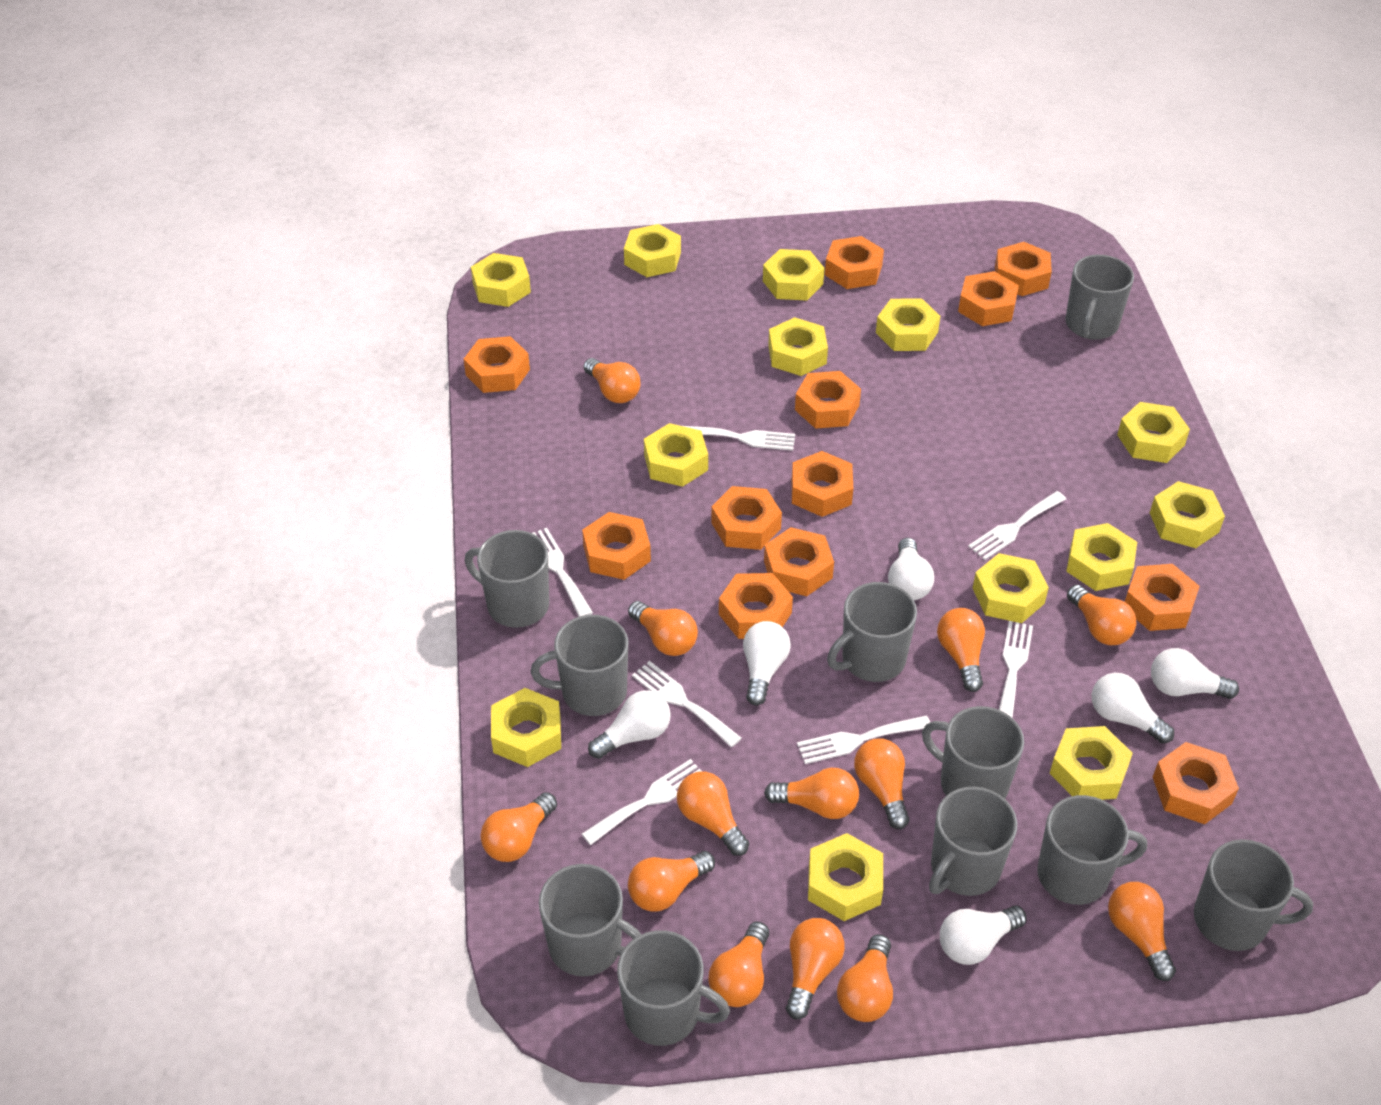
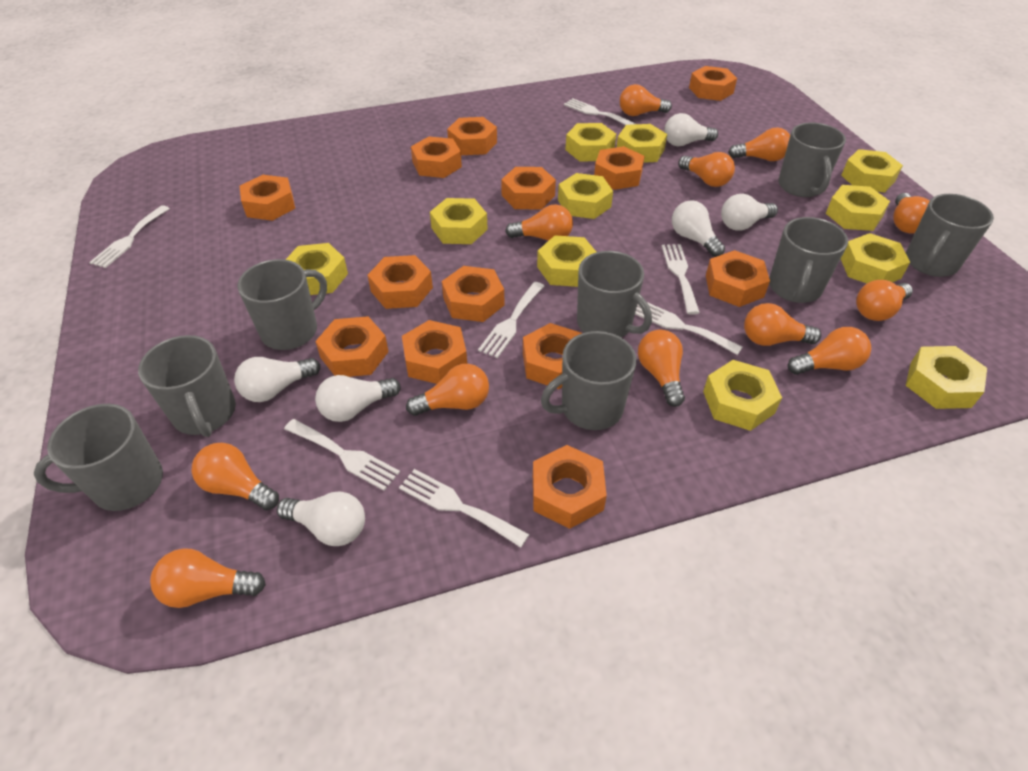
grey mug: 10 -> 8
orange light bulb: 13 -> 12
orange nut: 12 -> 13
yellow nut: 13 -> 11

